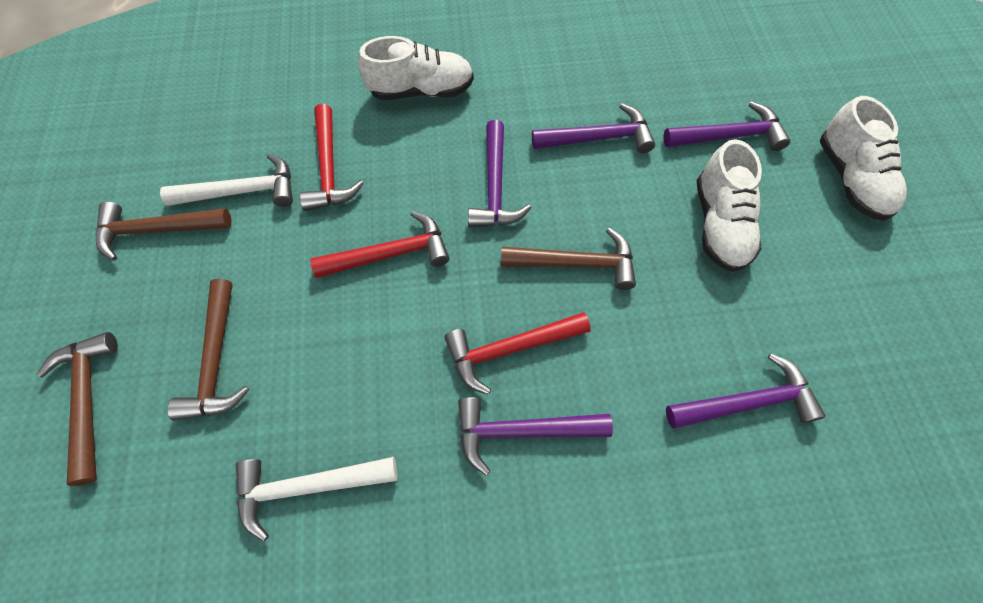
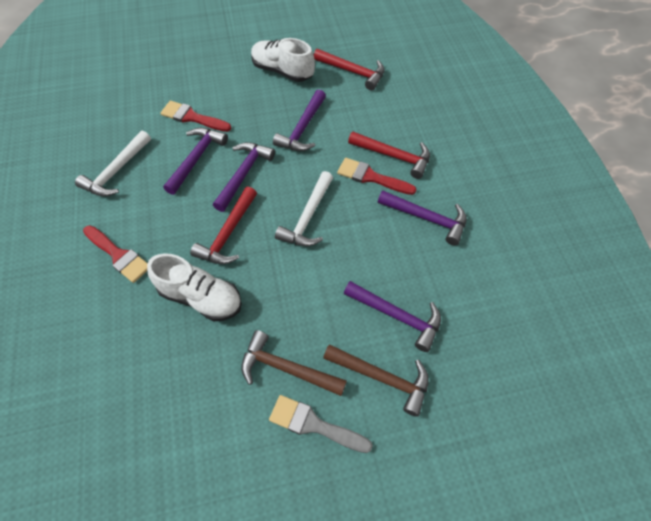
brown hammer: 4 -> 2
grey brush: 0 -> 1
red brush: 0 -> 3
white shoe: 3 -> 2

